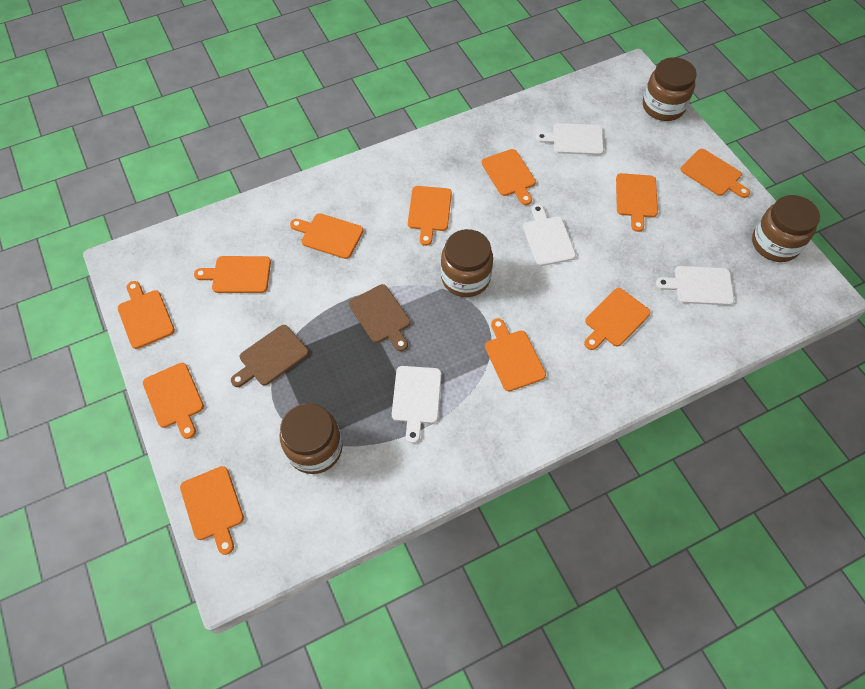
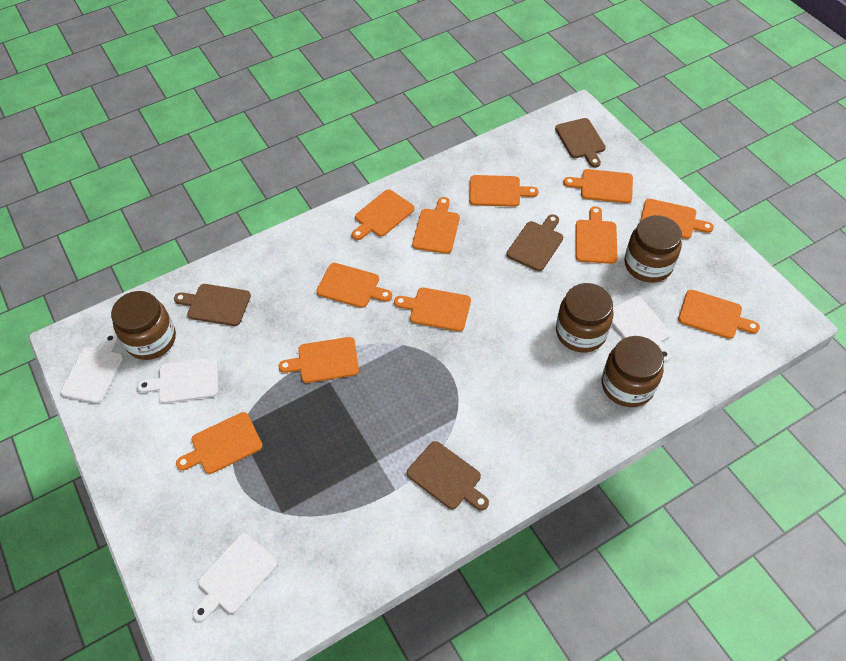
brown cutting board: 2 -> 4

